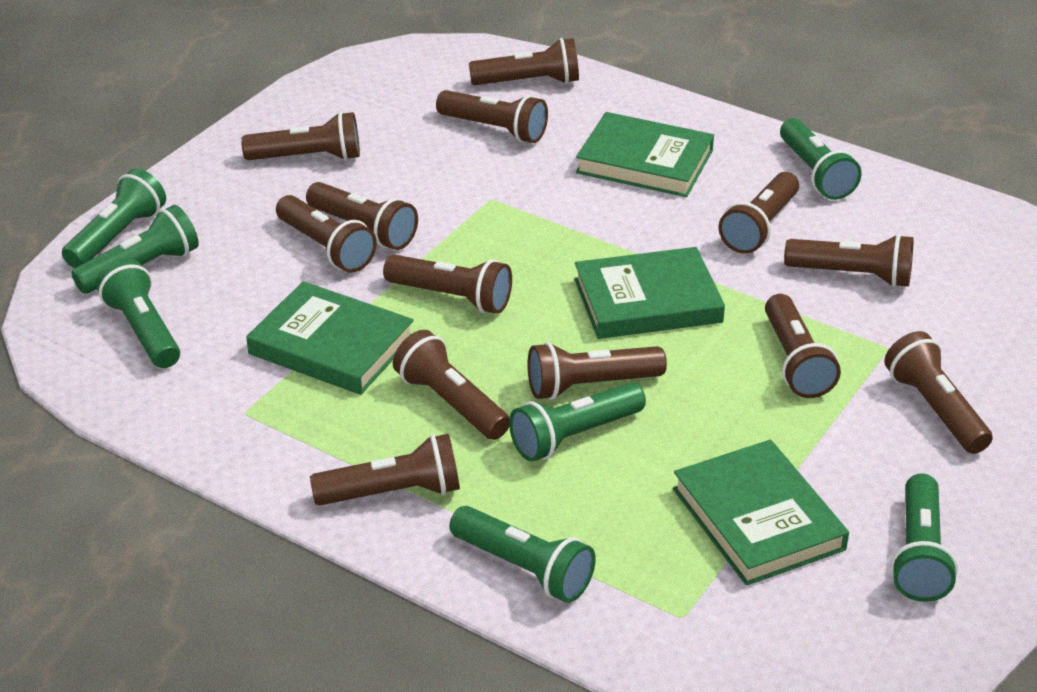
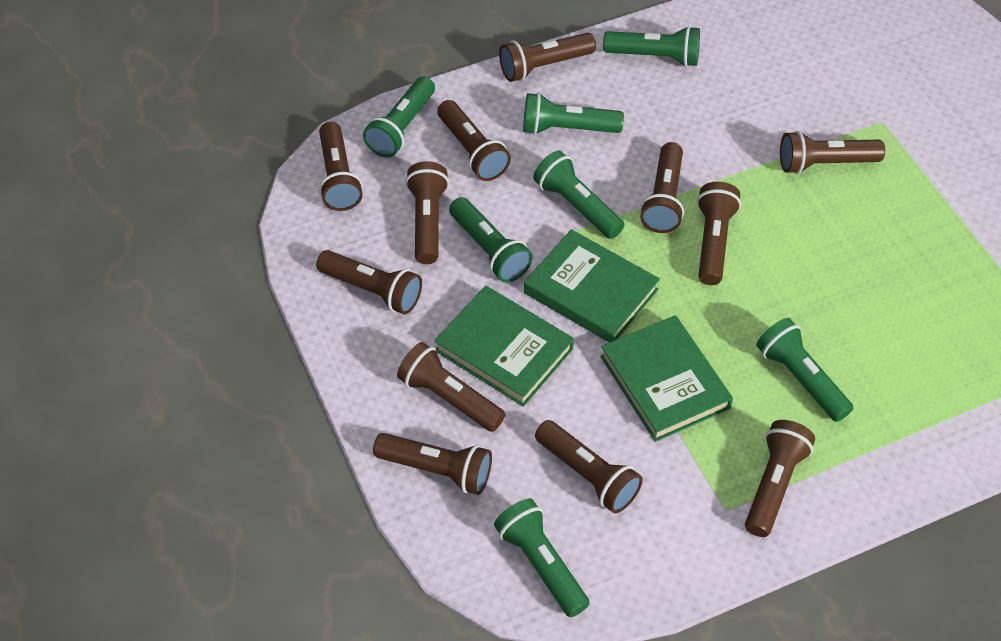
brown flashlight: 13 -> 12
green book: 4 -> 3

